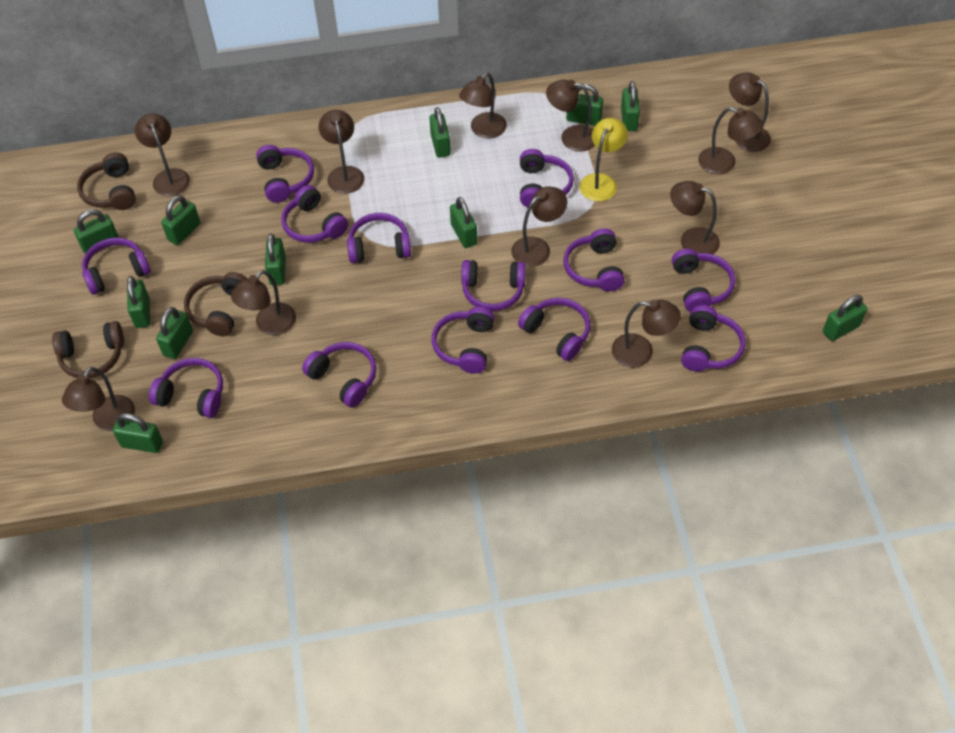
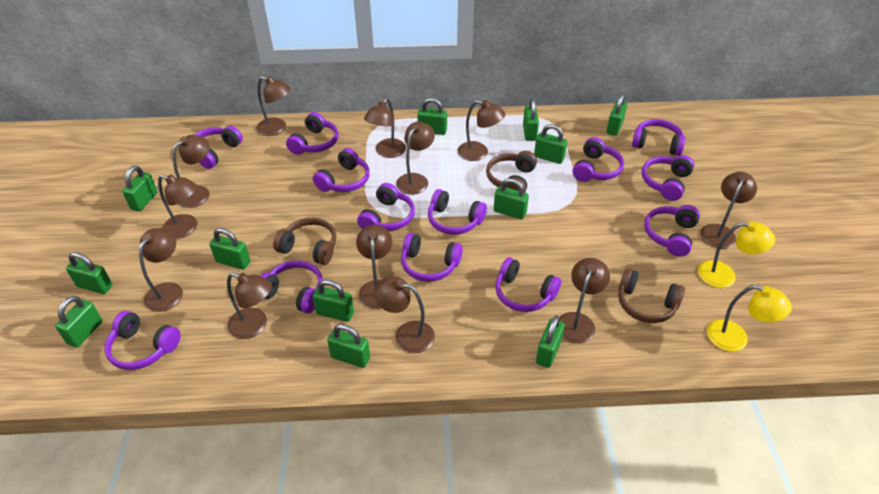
brown lamp: 11 -> 12
green padlock: 11 -> 12
yellow lamp: 1 -> 2

